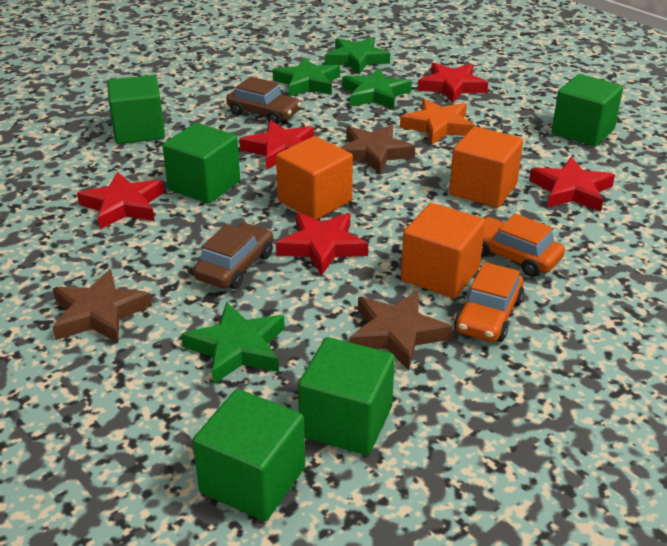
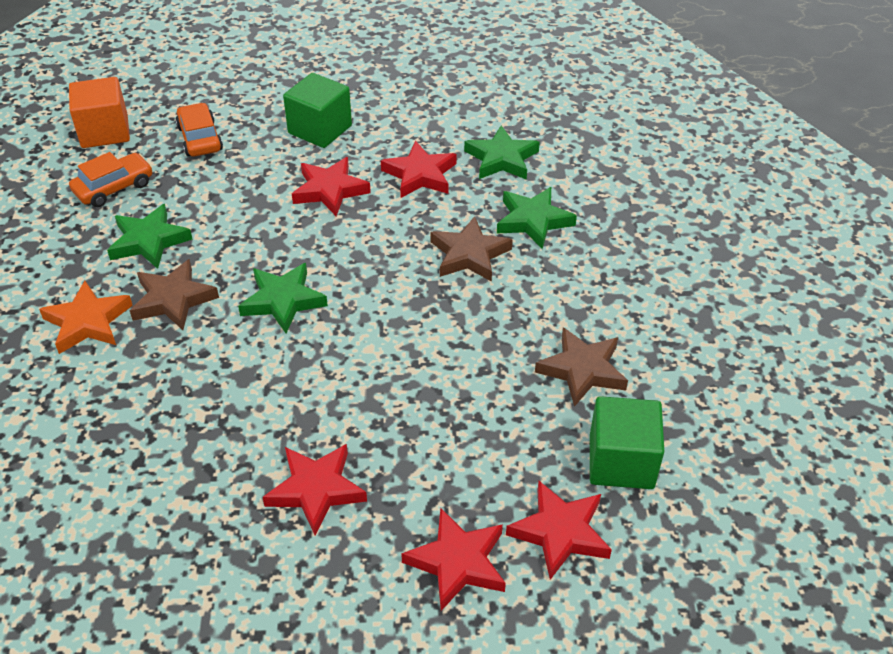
brown car: 2 -> 0
green cube: 5 -> 2
orange cube: 3 -> 1

